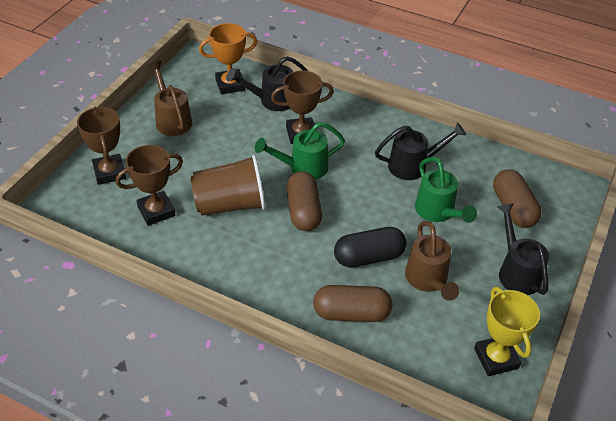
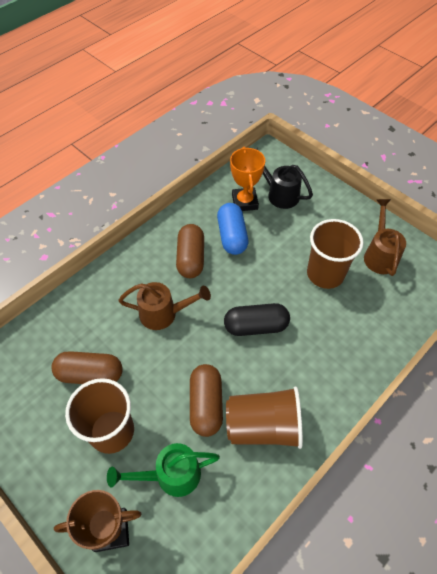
black watering can: 3 -> 1
blue capsule: 0 -> 1
brown cup: 1 -> 3
brown trophy: 3 -> 1
green watering can: 2 -> 1
yellow trophy: 1 -> 0

